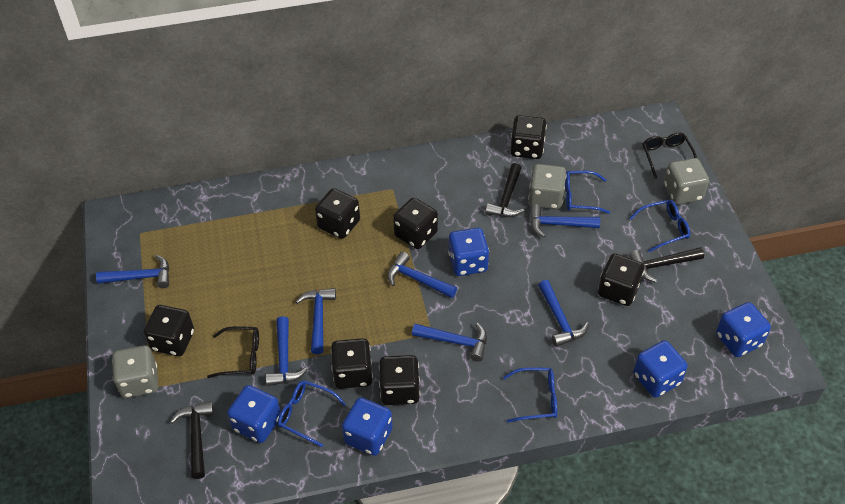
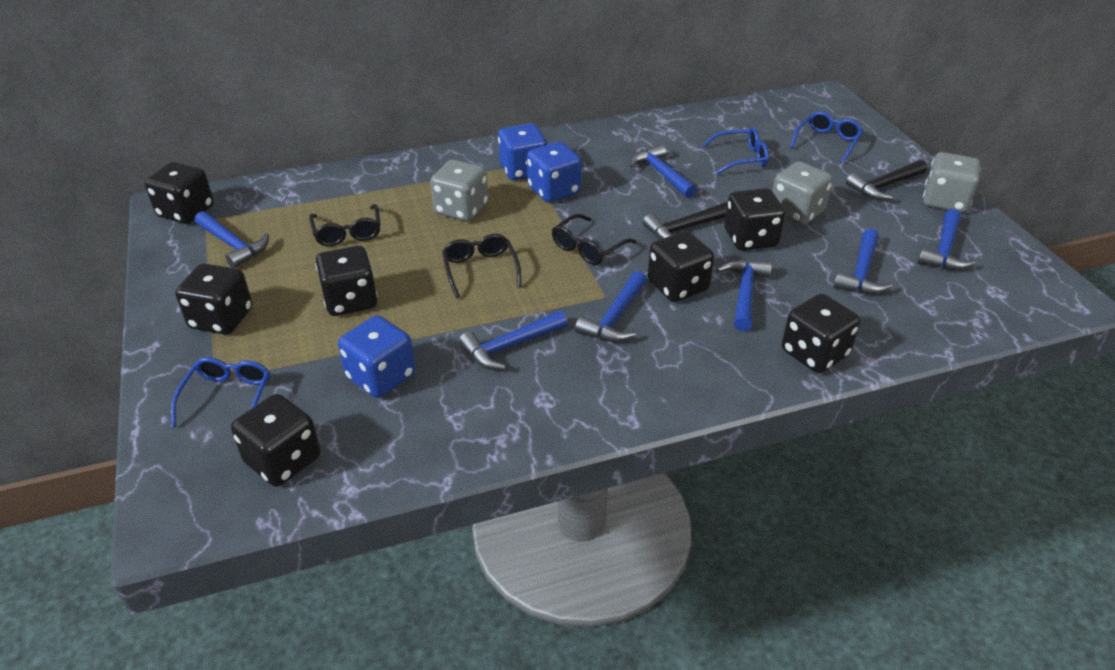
black glasses: 2 -> 3
black hammer: 3 -> 2
blue dice: 5 -> 3
blue glasses: 4 -> 3

